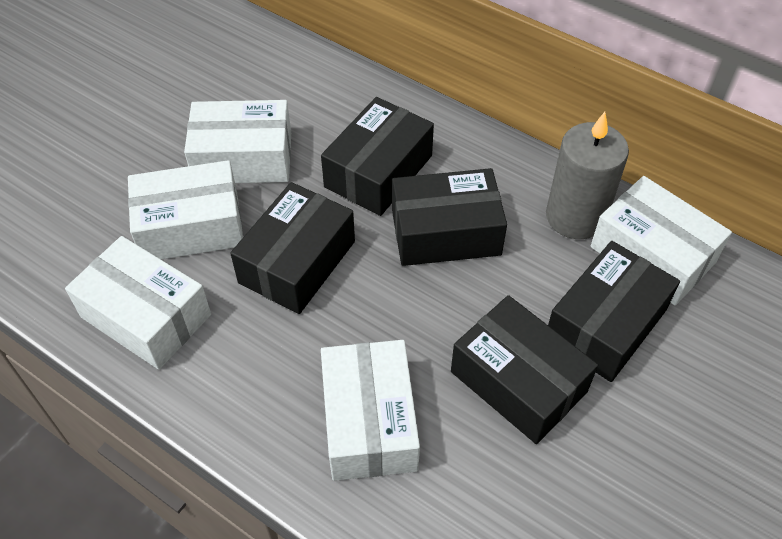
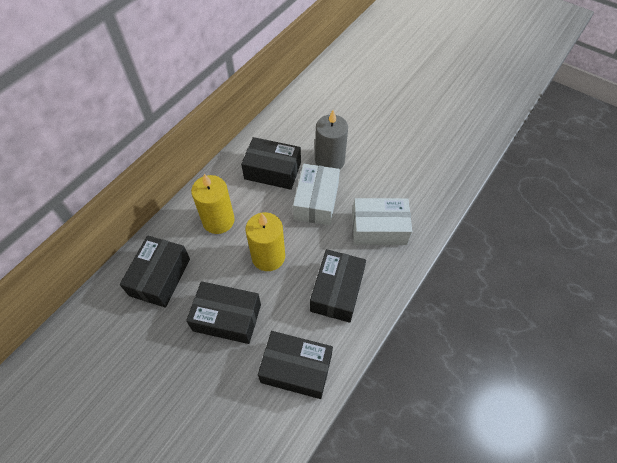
white box: 5 -> 2
yellow candle: 0 -> 2

